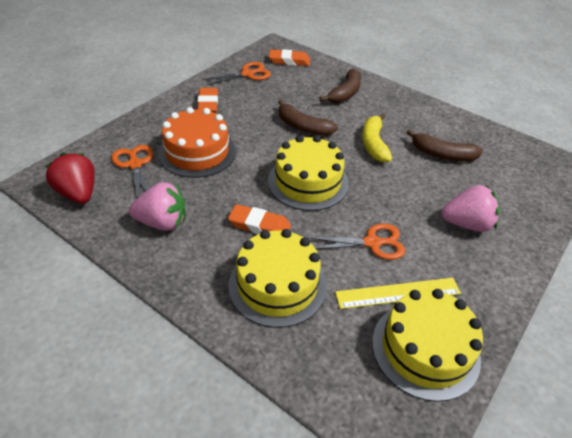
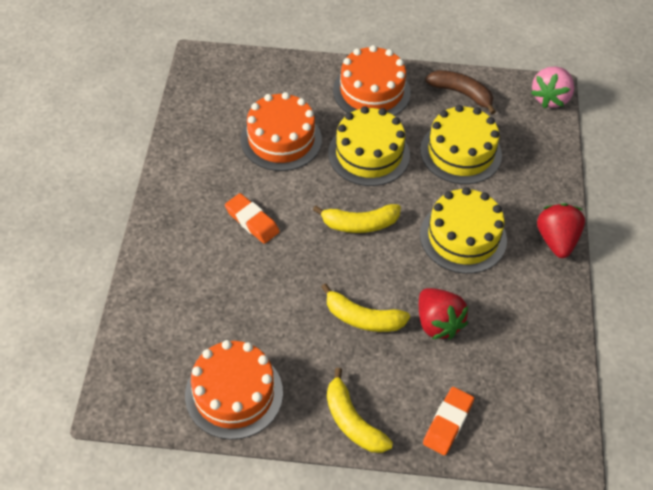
brown banana: 3 -> 1
orange cake: 1 -> 3
orange eraser: 3 -> 2
orange scissors: 3 -> 0
pink strawberry: 2 -> 1
red strawberry: 1 -> 2
yellow banana: 1 -> 3
yellow ruler: 1 -> 0

